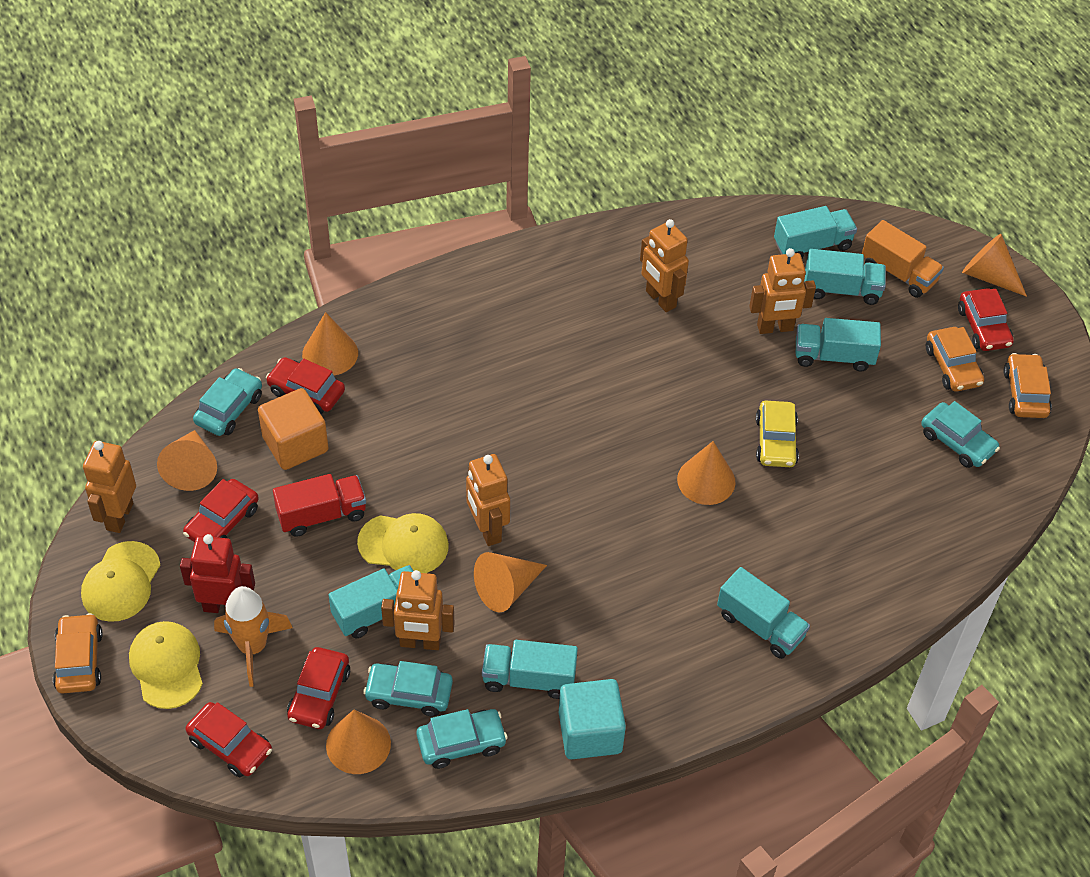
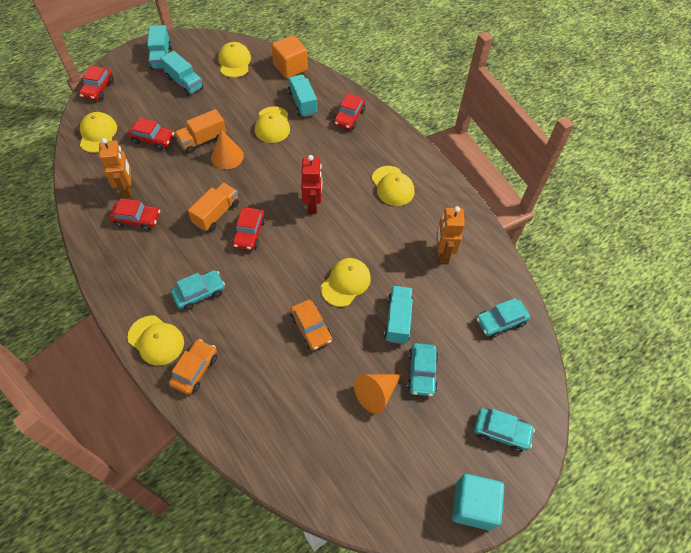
orange car: 3 -> 2
orange cone: 6 -> 2
orange robot: 5 -> 2
orange rocket: 1 -> 0
orange truck: 1 -> 2
red truck: 1 -> 0
turquoise truck: 6 -> 4
yellow cap: 3 -> 6
yellow car: 1 -> 0

